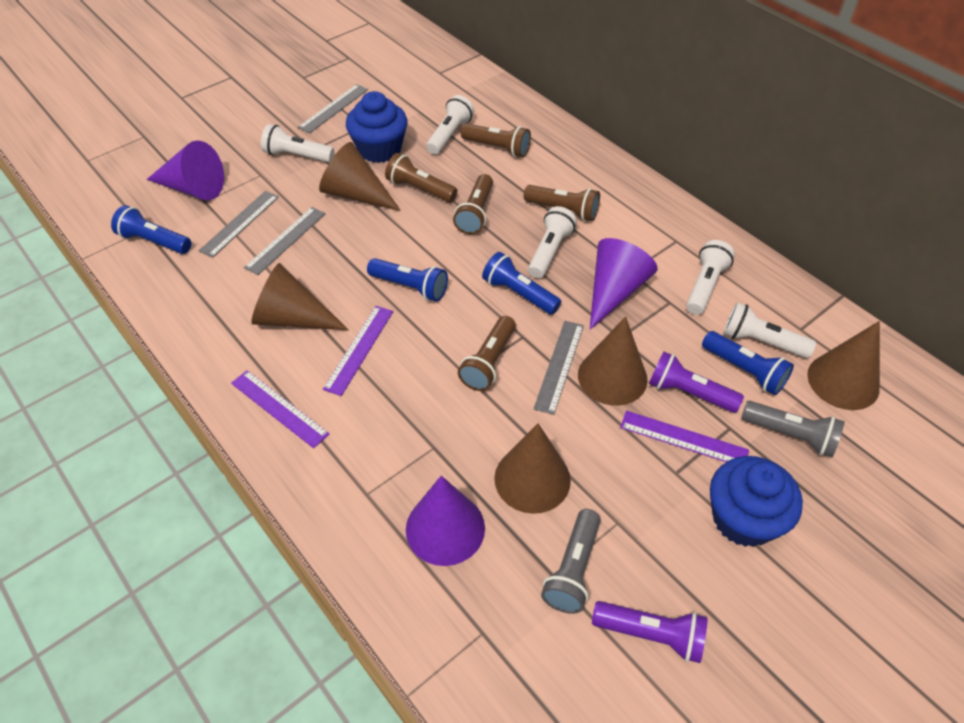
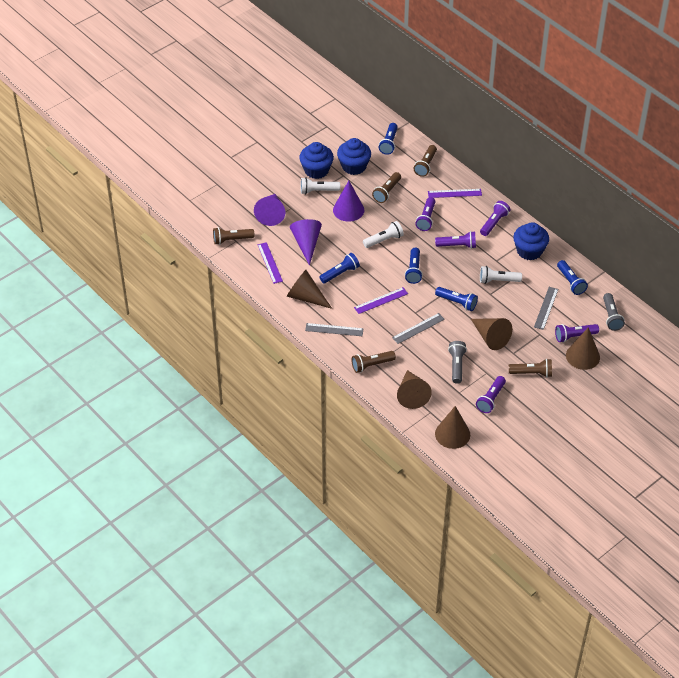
blue cupcake: 2 -> 3
blue flashlight: 4 -> 5
grey ruler: 4 -> 3
purple flashlight: 2 -> 5
white flashlight: 5 -> 3

